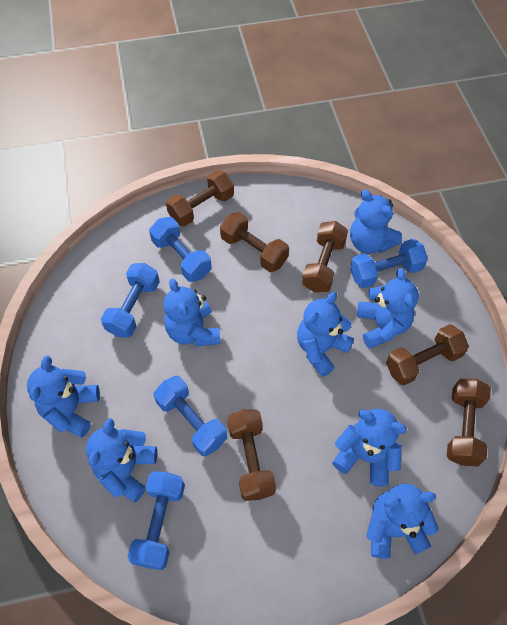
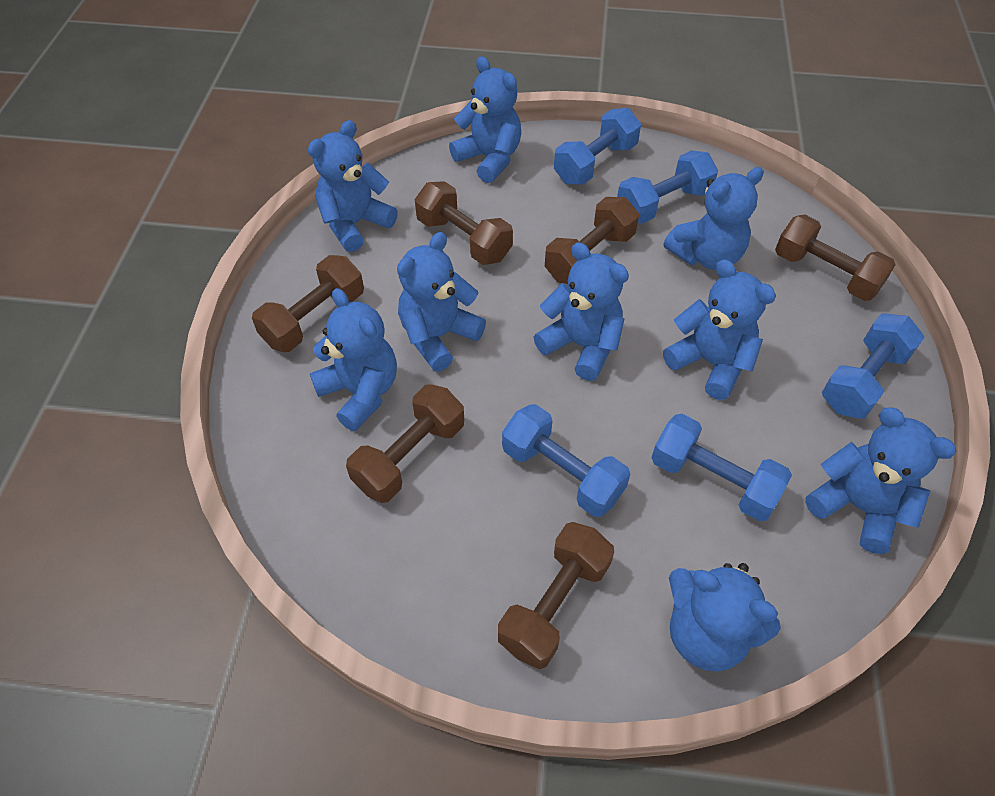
blue teddy bear: 8 -> 9

